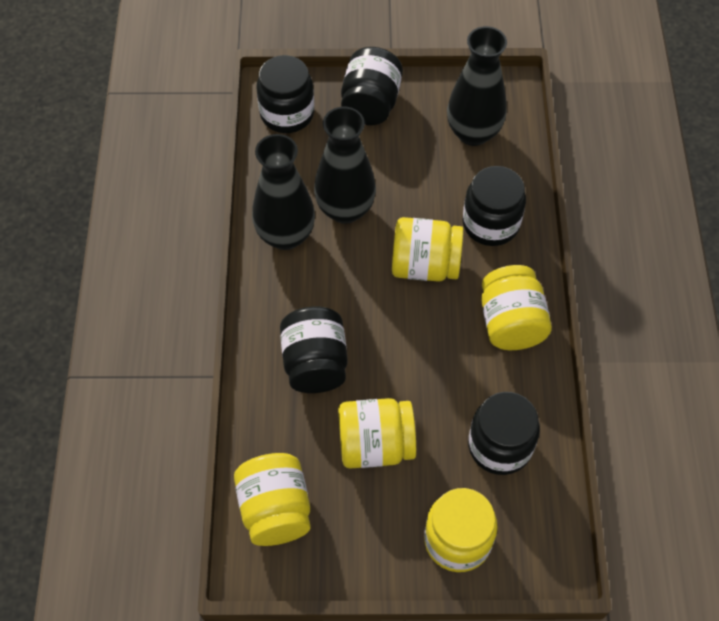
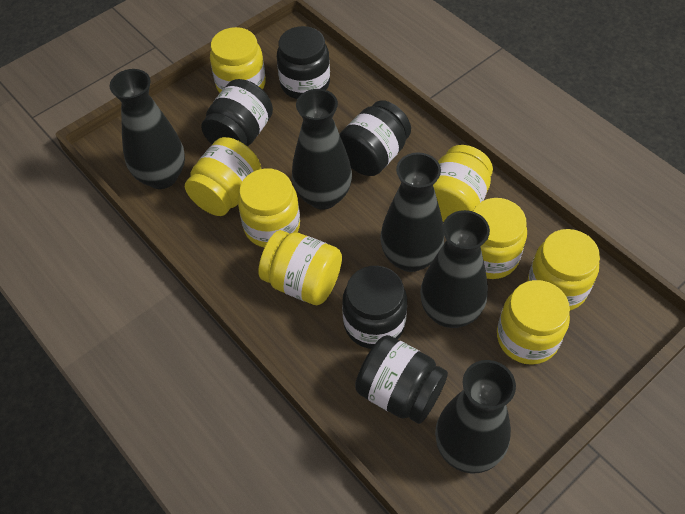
black vase: 3 -> 5
yellow jar: 5 -> 8

